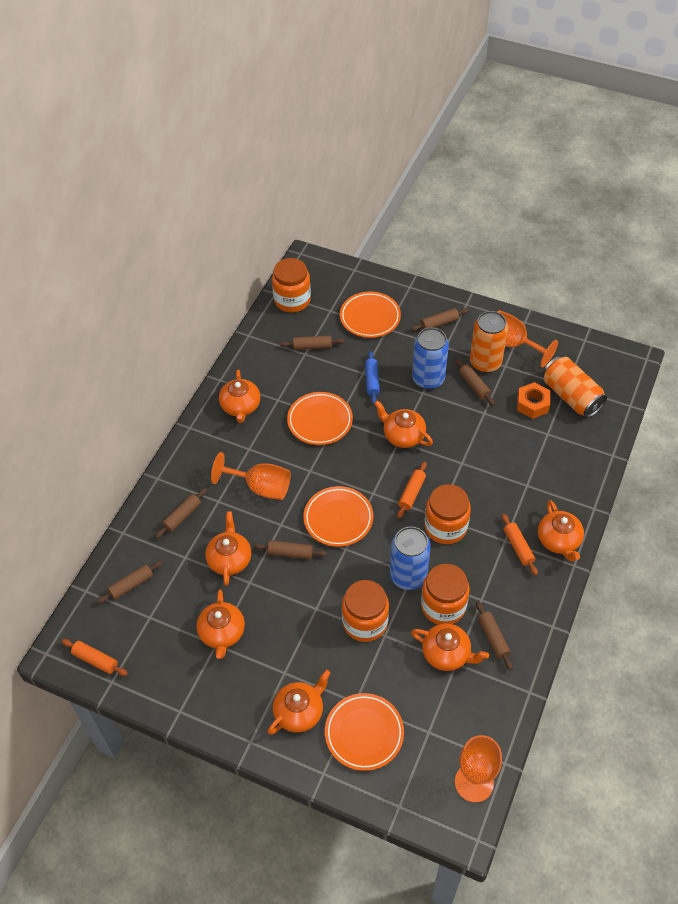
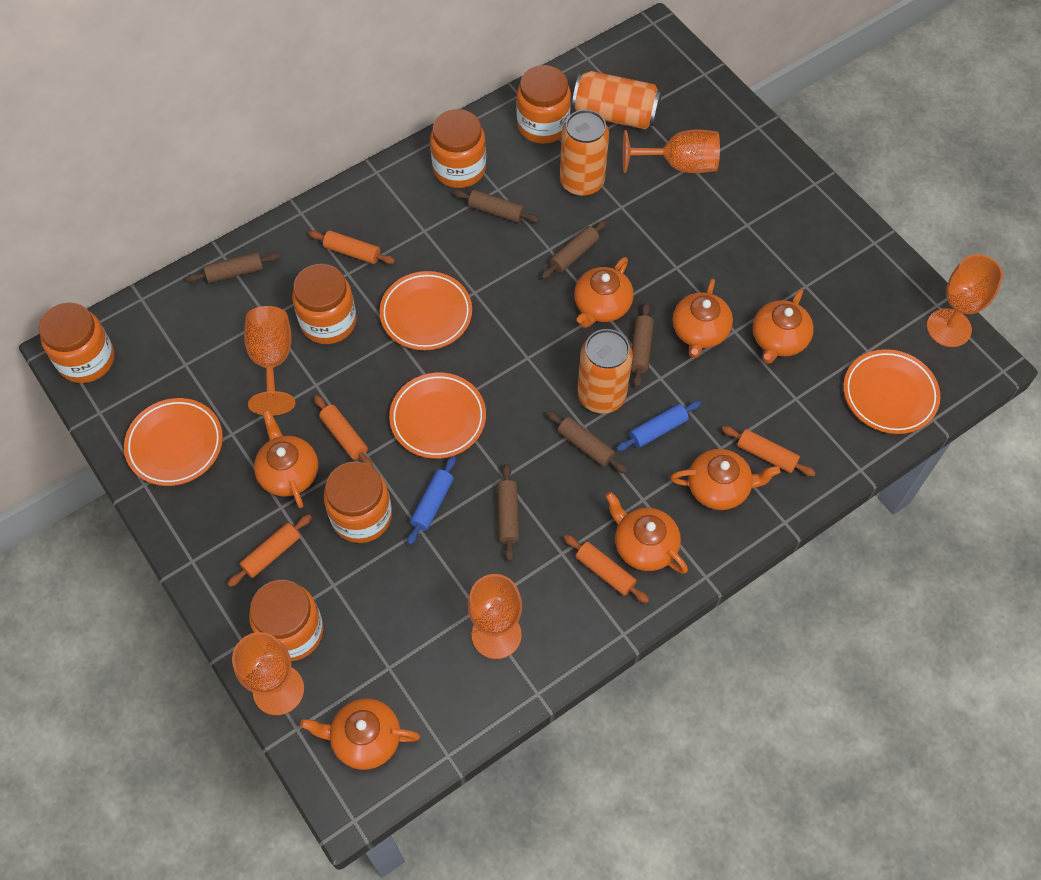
blue can: 2 -> 0
blue rolling pin: 1 -> 2
brown rolling pin: 7 -> 6
orange can: 2 -> 3
orange goblet: 3 -> 5
orange jar: 4 -> 6
orange nut: 1 -> 0
orange rolling pin: 3 -> 5

